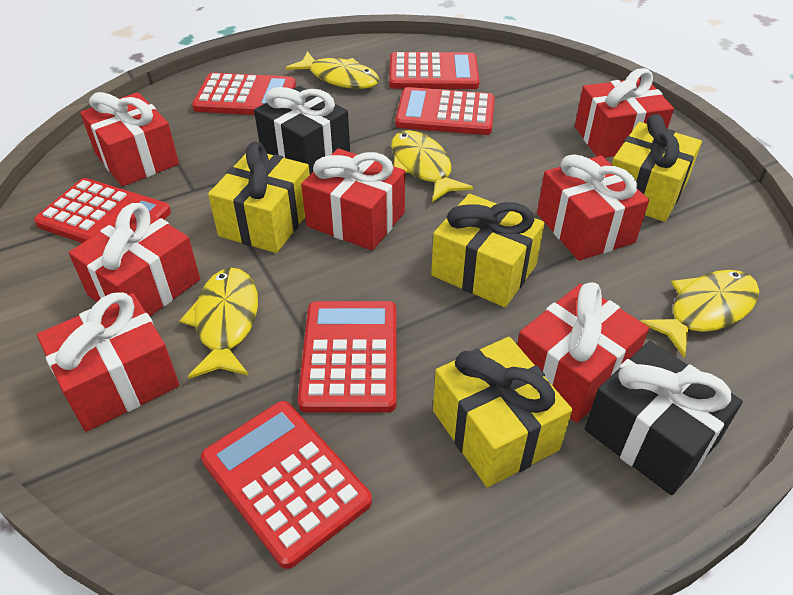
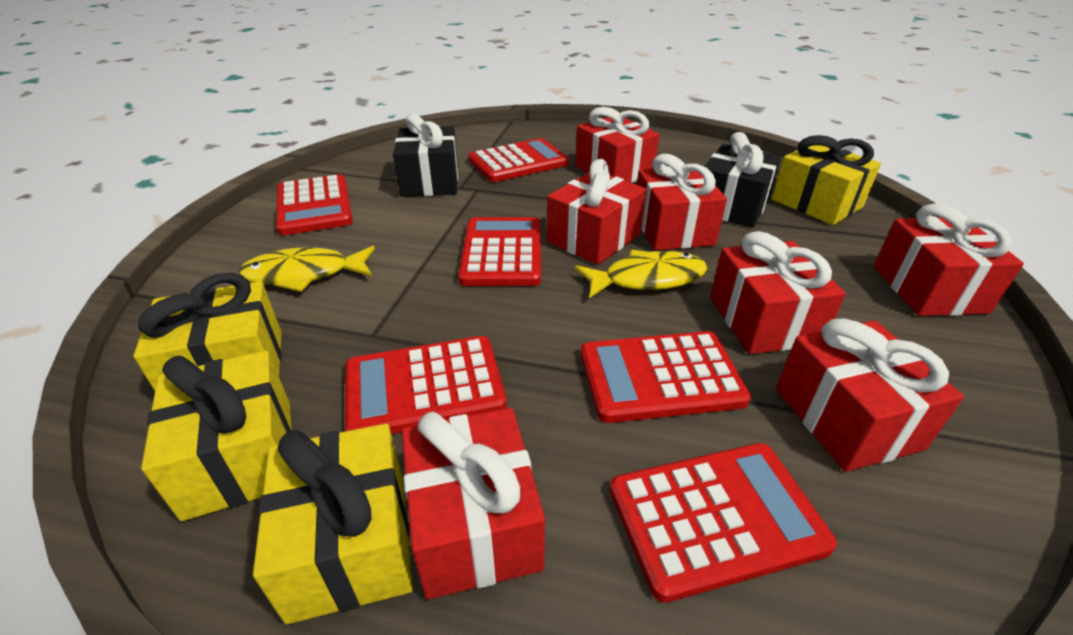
yellow fish: 4 -> 2

